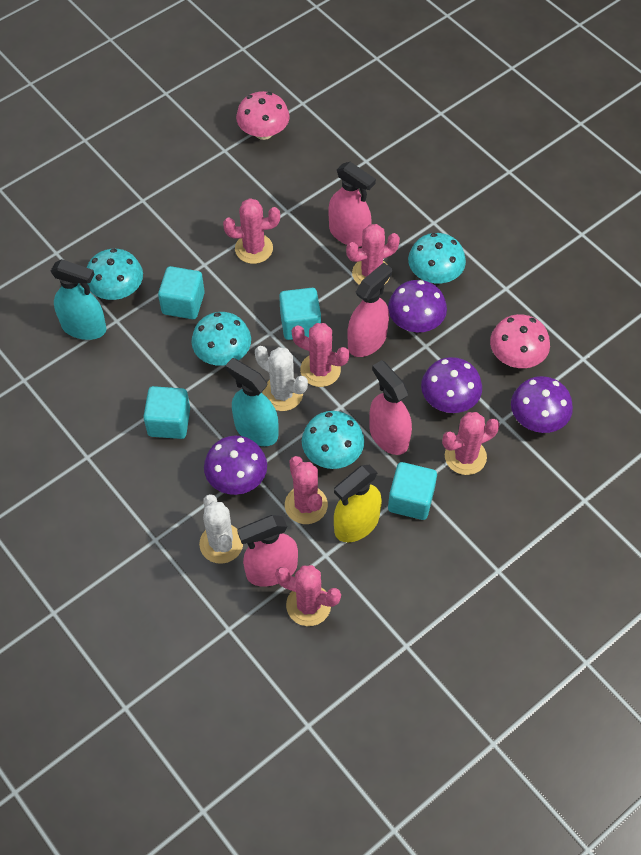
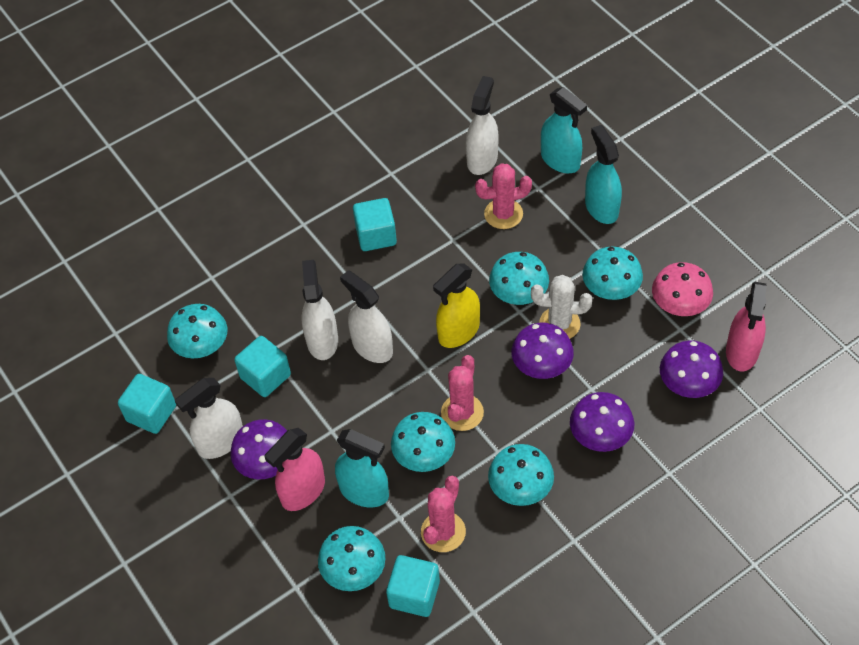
pink cactus: 6 -> 3
pink mushroom: 2 -> 1
pink spray bottle: 4 -> 2
turquoise mushroom: 4 -> 6
turquoise spray bottle: 2 -> 3
white cactus: 2 -> 1
white spray bottle: 0 -> 4

